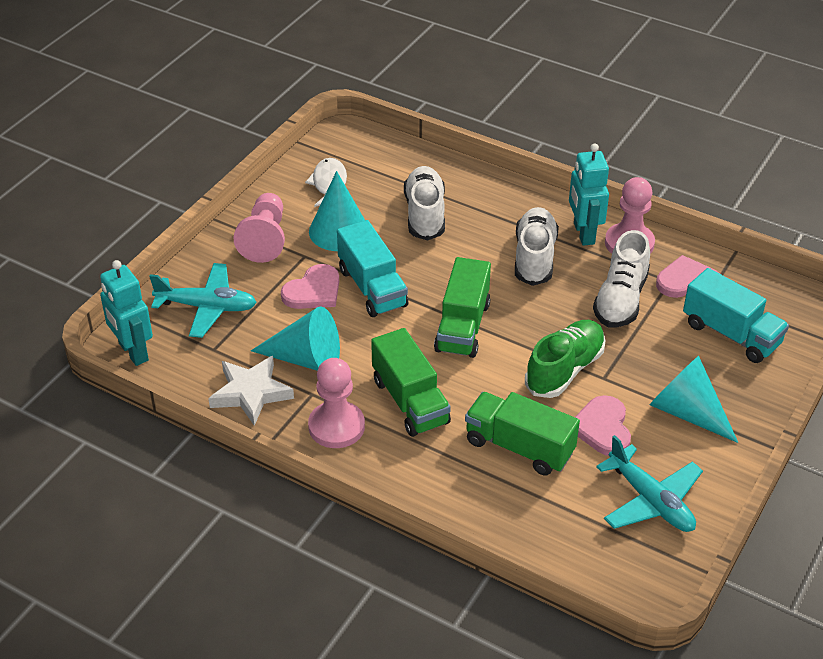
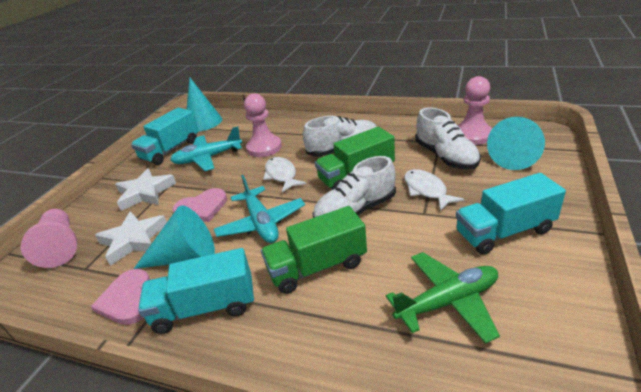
green plane: 0 -> 1
green shoe: 1 -> 0
green truck: 3 -> 2
pink heart: 3 -> 2
turquoise robot: 2 -> 0
turquoise truck: 2 -> 3
white fish: 1 -> 2
white star: 1 -> 2

